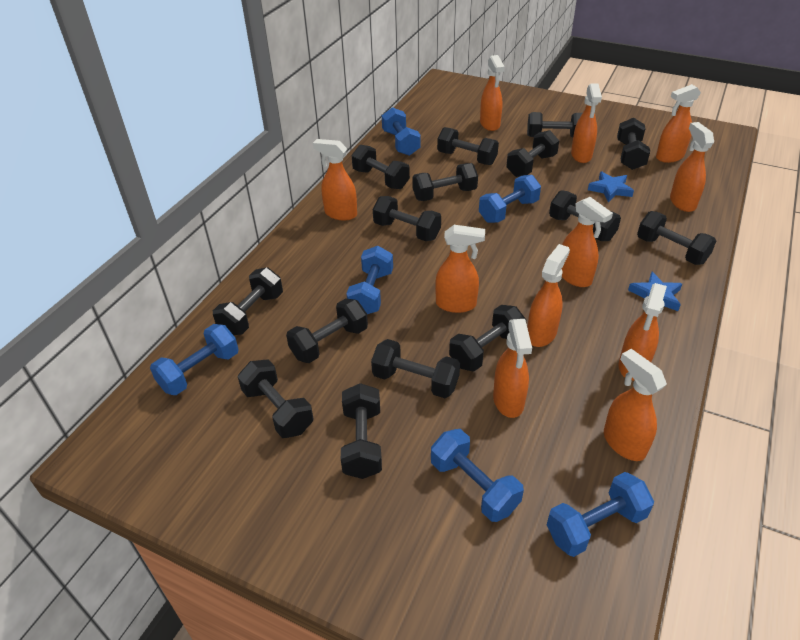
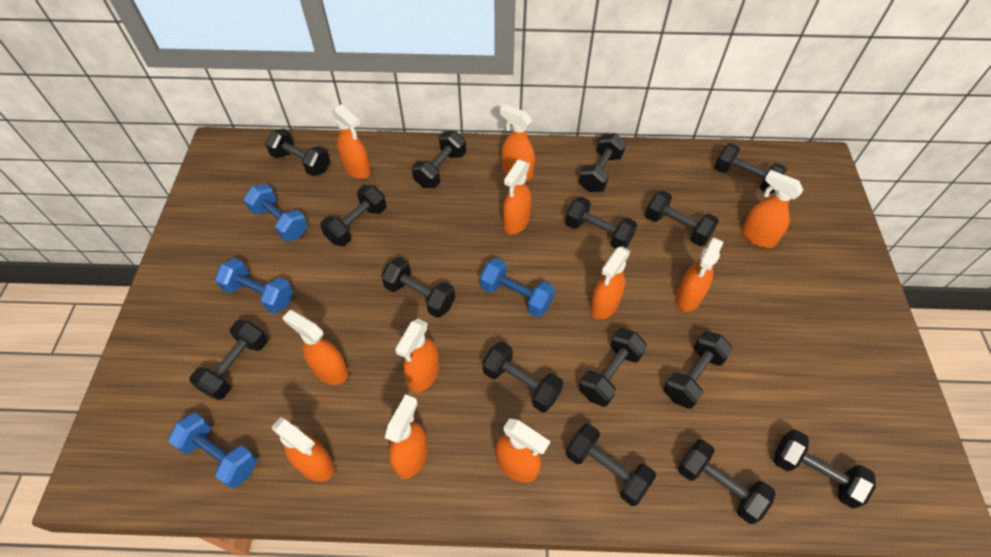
blue dumbbell: 6 -> 4
blue star: 2 -> 0

